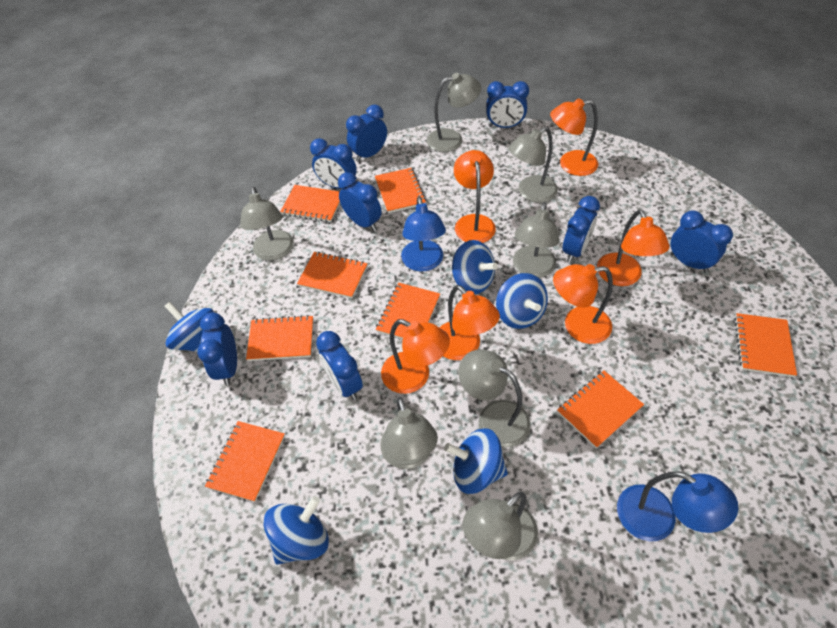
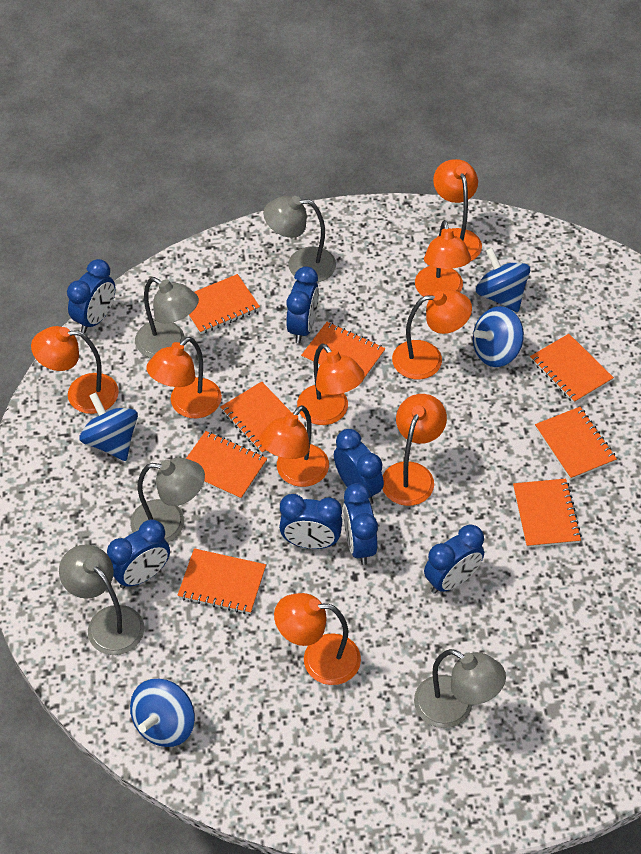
blue clock: 8 -> 7
blue lamp: 2 -> 0
blue spinning top: 5 -> 4
grey lamp: 7 -> 5
orange lamp: 6 -> 9

